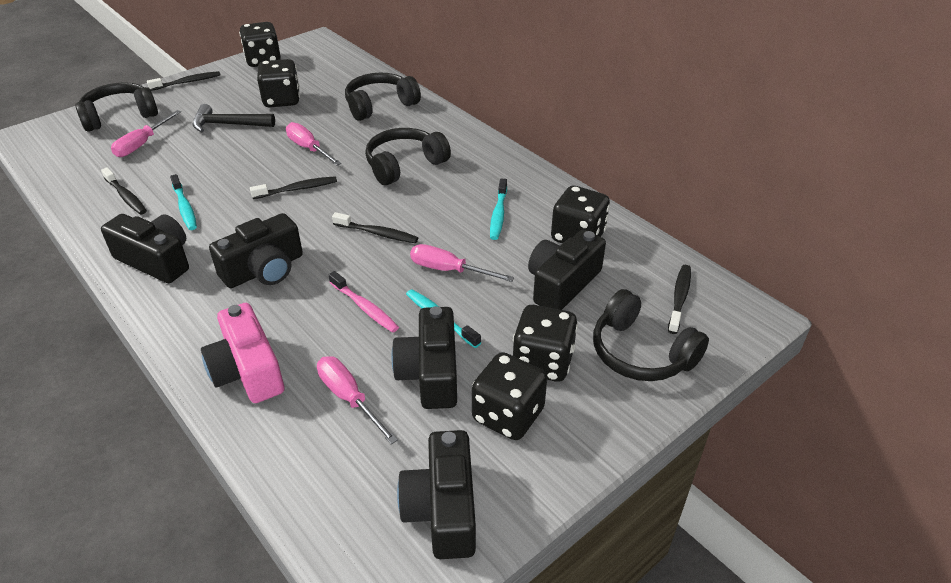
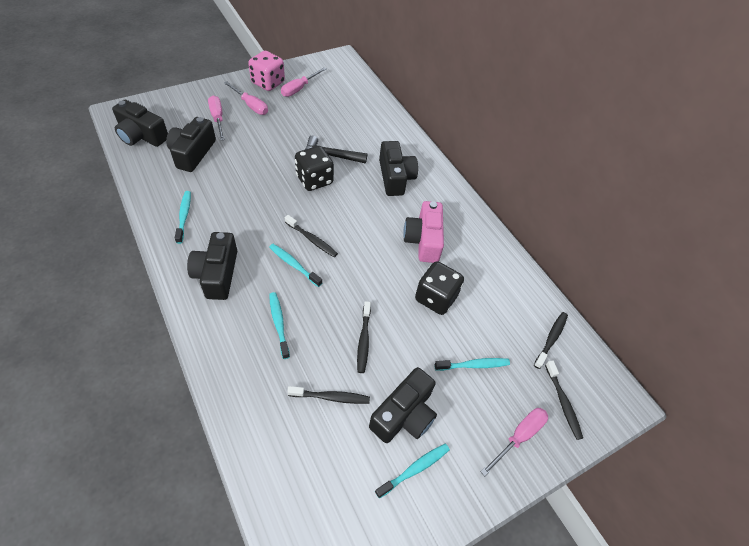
black dice: 5 -> 2
black headphones: 4 -> 0
pink dice: 0 -> 1
pink toothbrush: 1 -> 0
turquoise toothbrush: 3 -> 5

